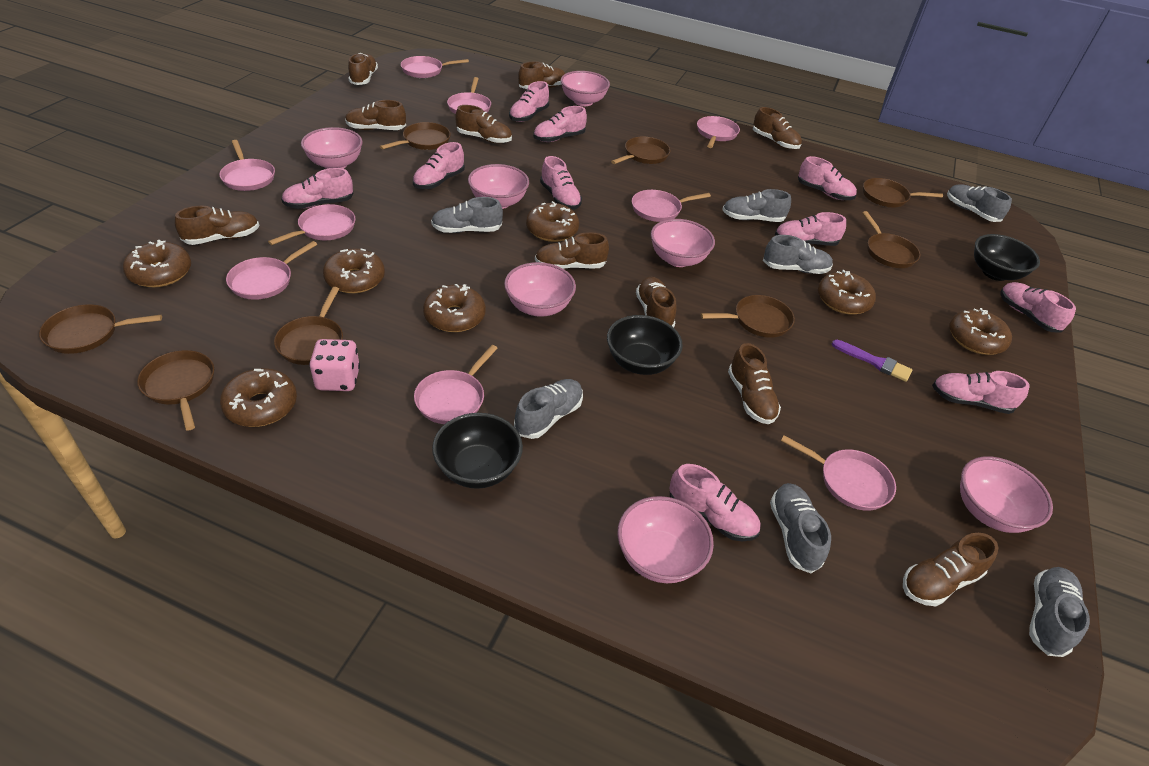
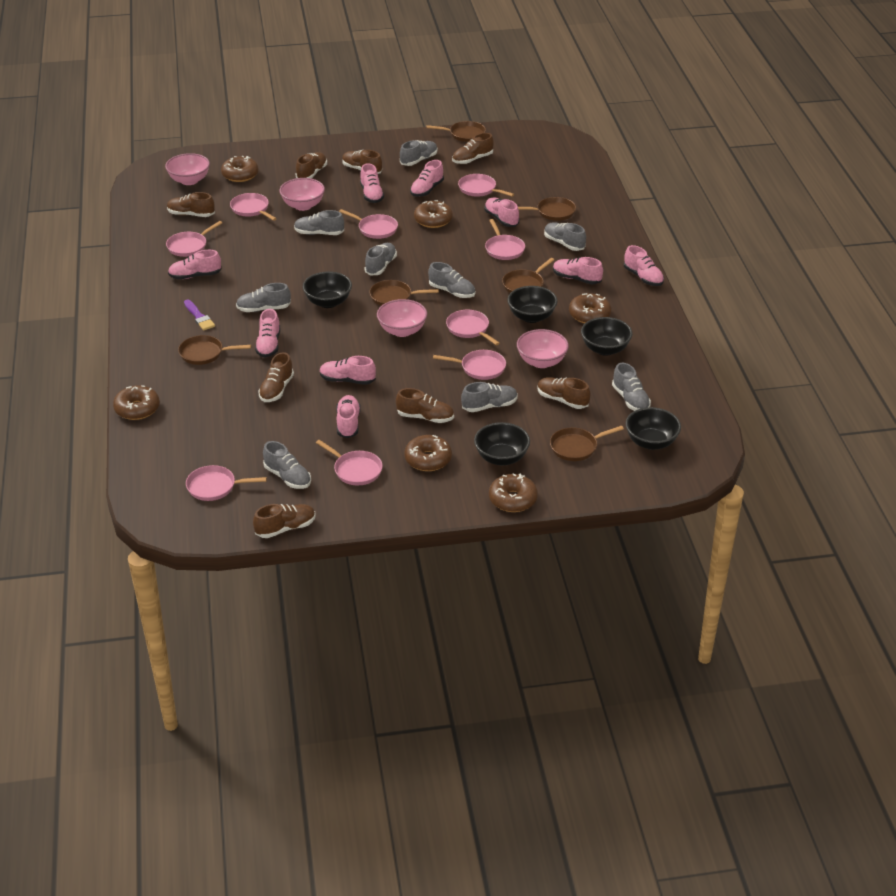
black bowl: 3 -> 5
brown donut: 7 -> 6
brown pan: 8 -> 6
brown shoe: 10 -> 8
grey shoe: 7 -> 9
pink bowl: 7 -> 4
pink dice: 1 -> 0
pink shoe: 10 -> 9

